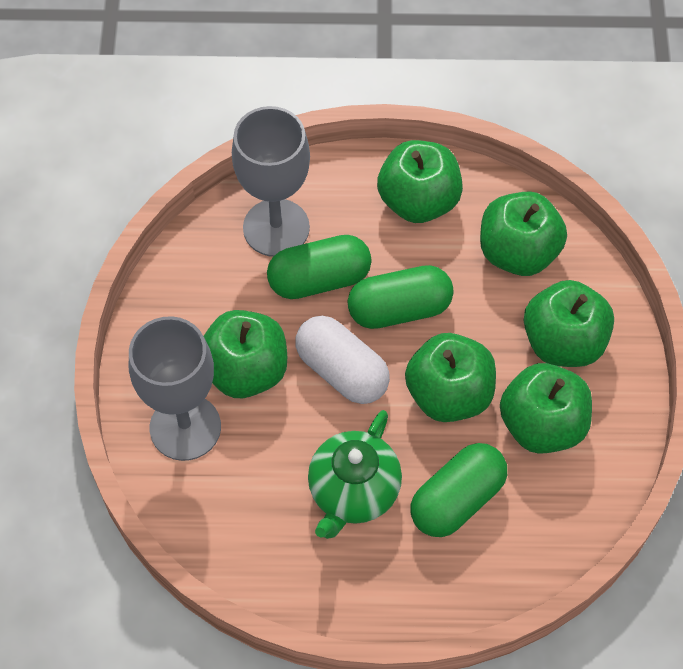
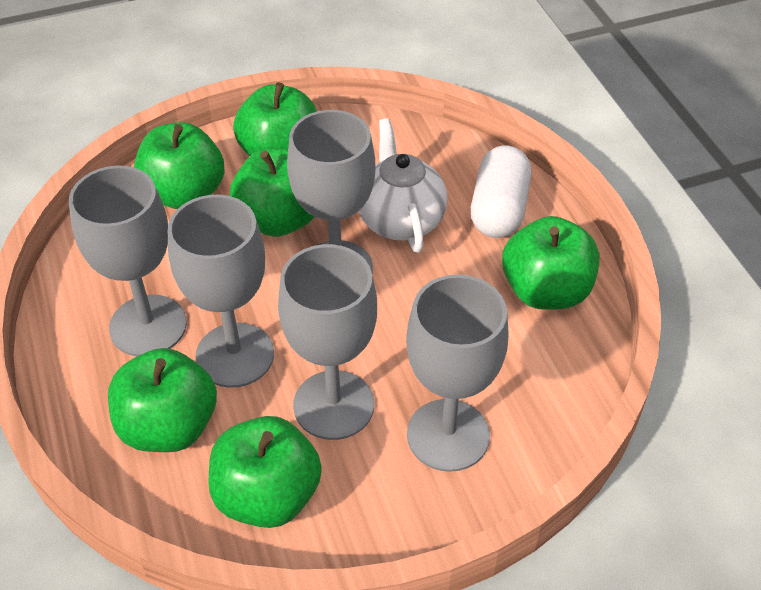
green capsule: 3 -> 0
green teapot: 1 -> 0
grey goblet: 2 -> 5
white teapot: 0 -> 1

